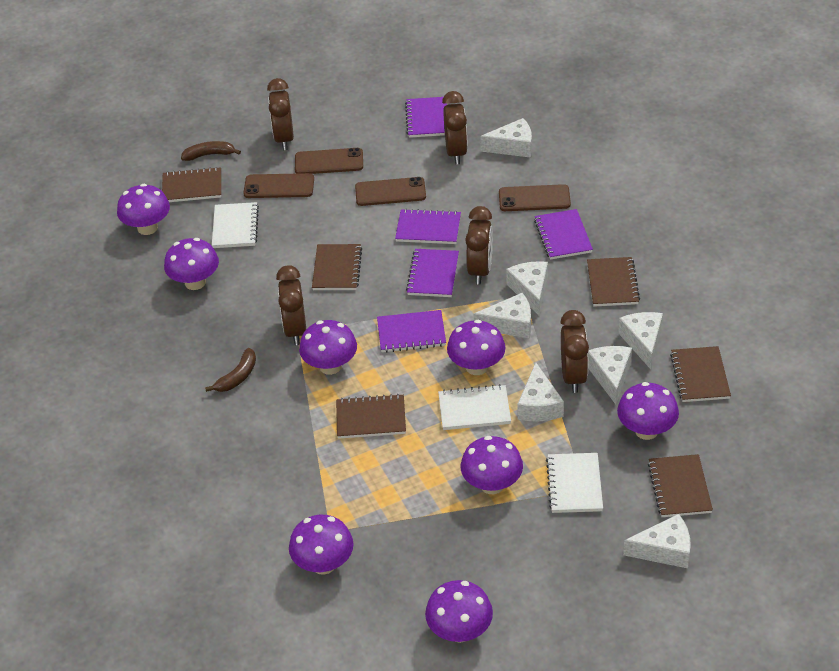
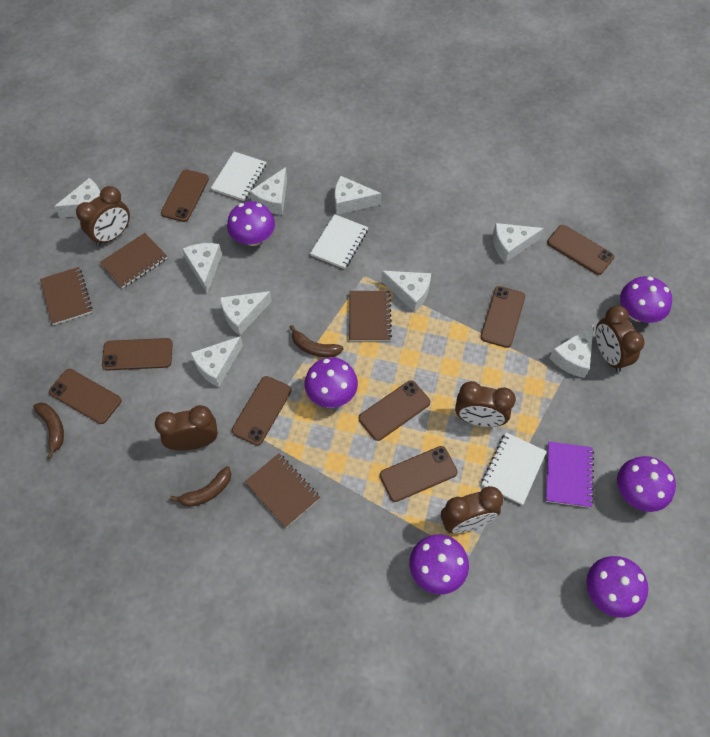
brown banana: 2 -> 3
brown notebook: 6 -> 4
brown phone: 4 -> 8
purple mushroom: 8 -> 6
purple notebook: 5 -> 1
white cheese: 7 -> 9

